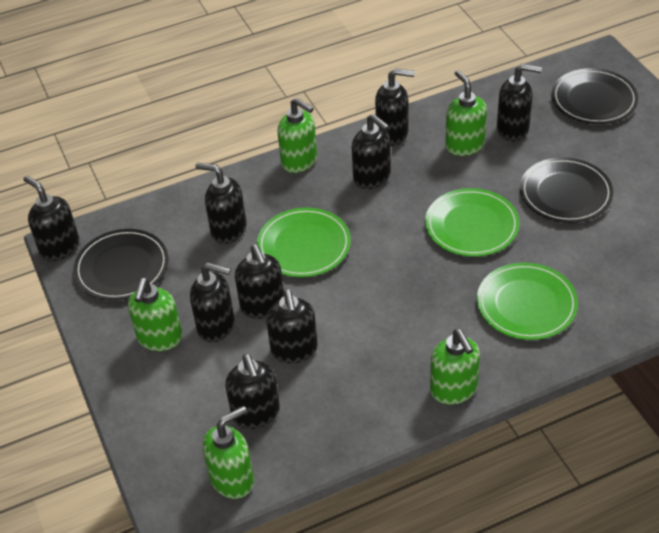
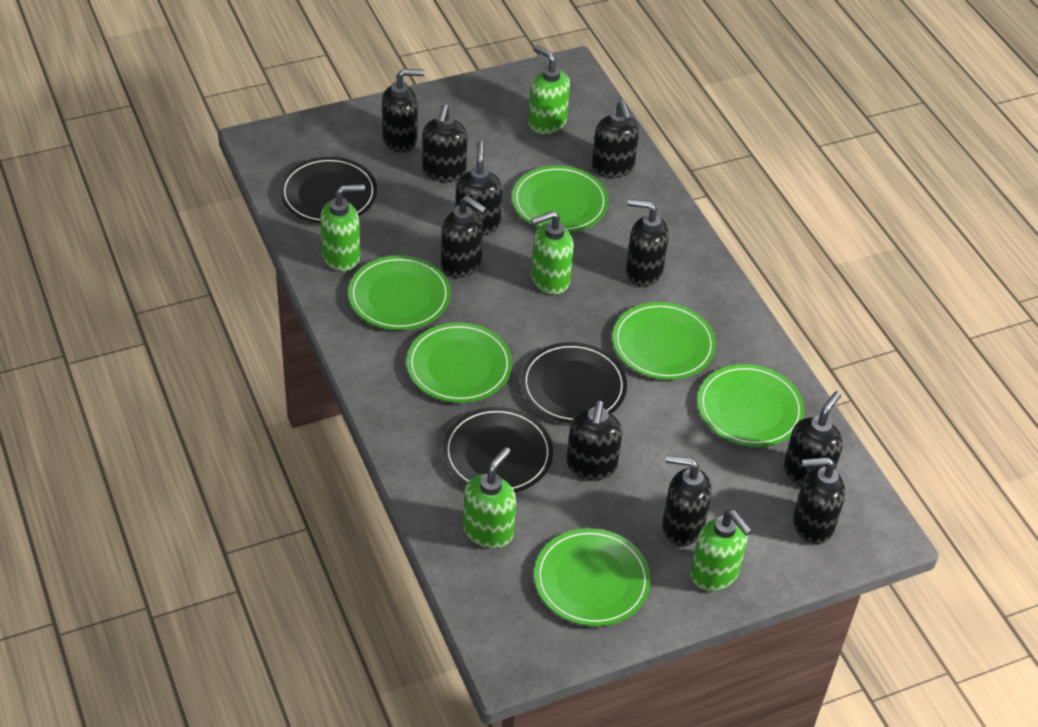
black soap dispenser: 9 -> 10
green plate: 3 -> 6

